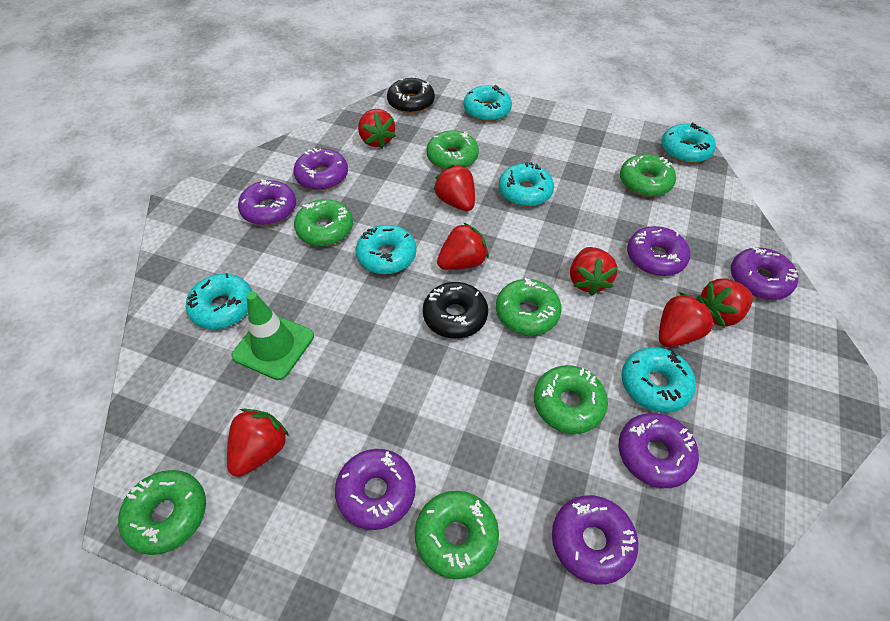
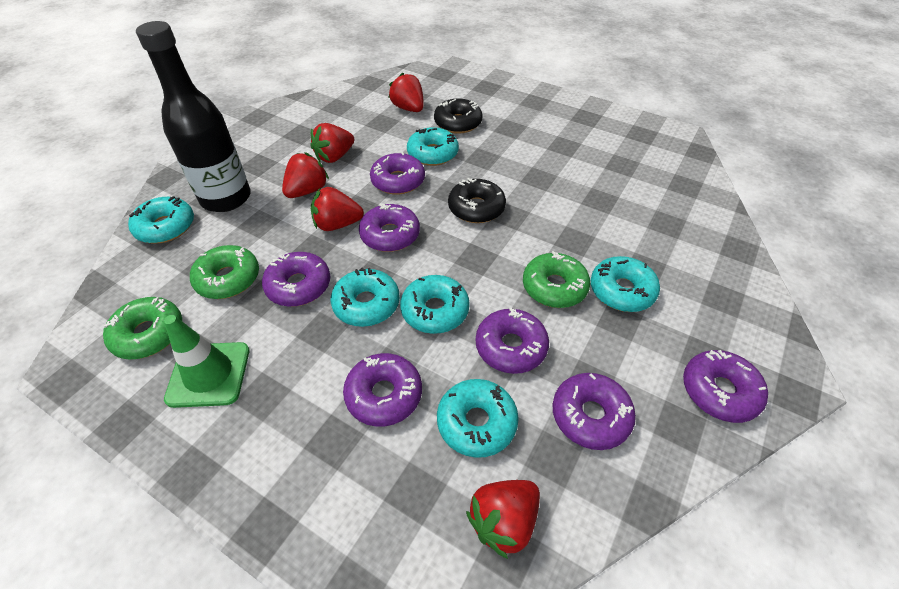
black bottle: 0 -> 1
green donut: 7 -> 3
red strawberry: 7 -> 5

